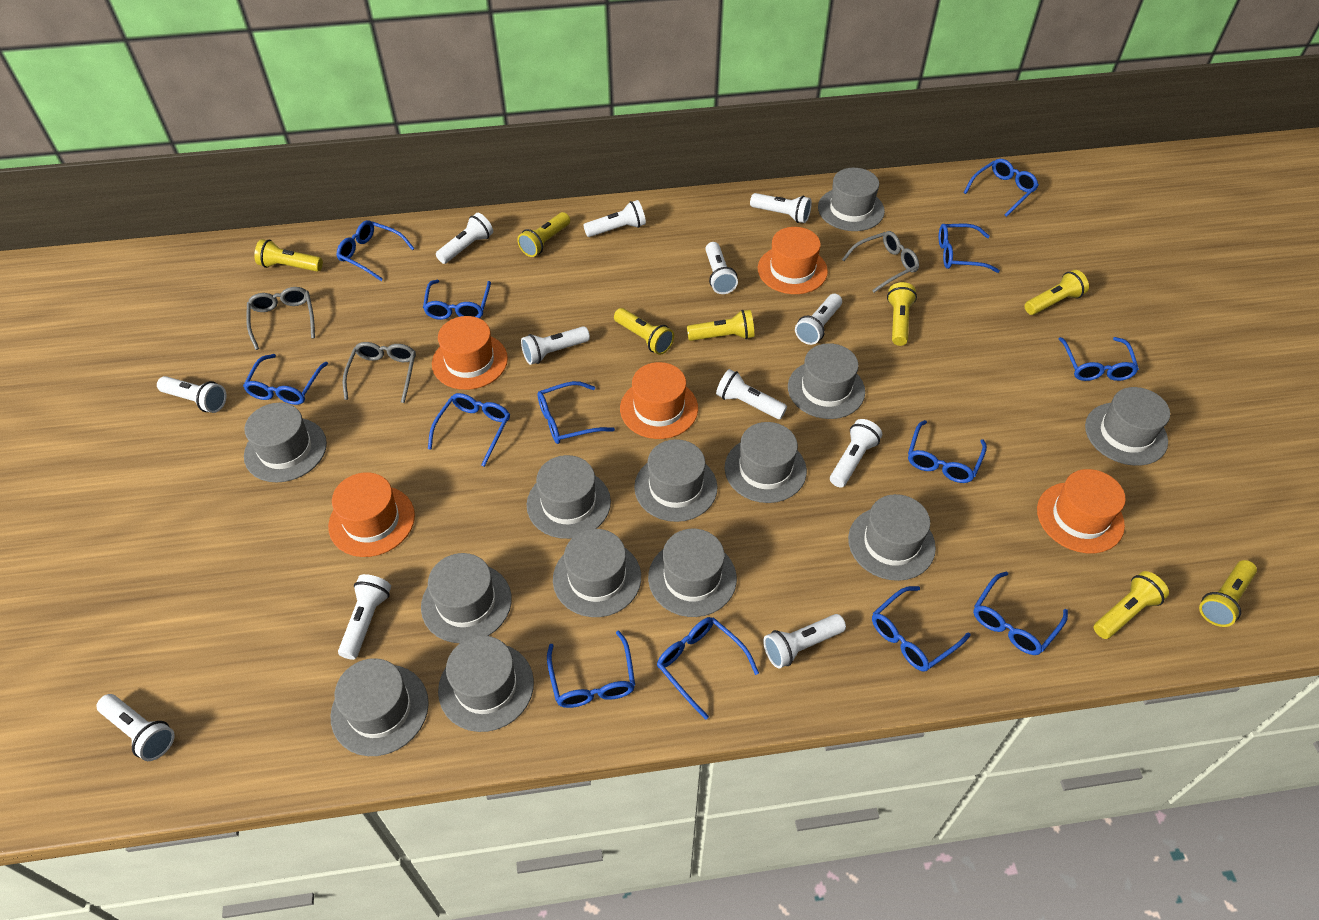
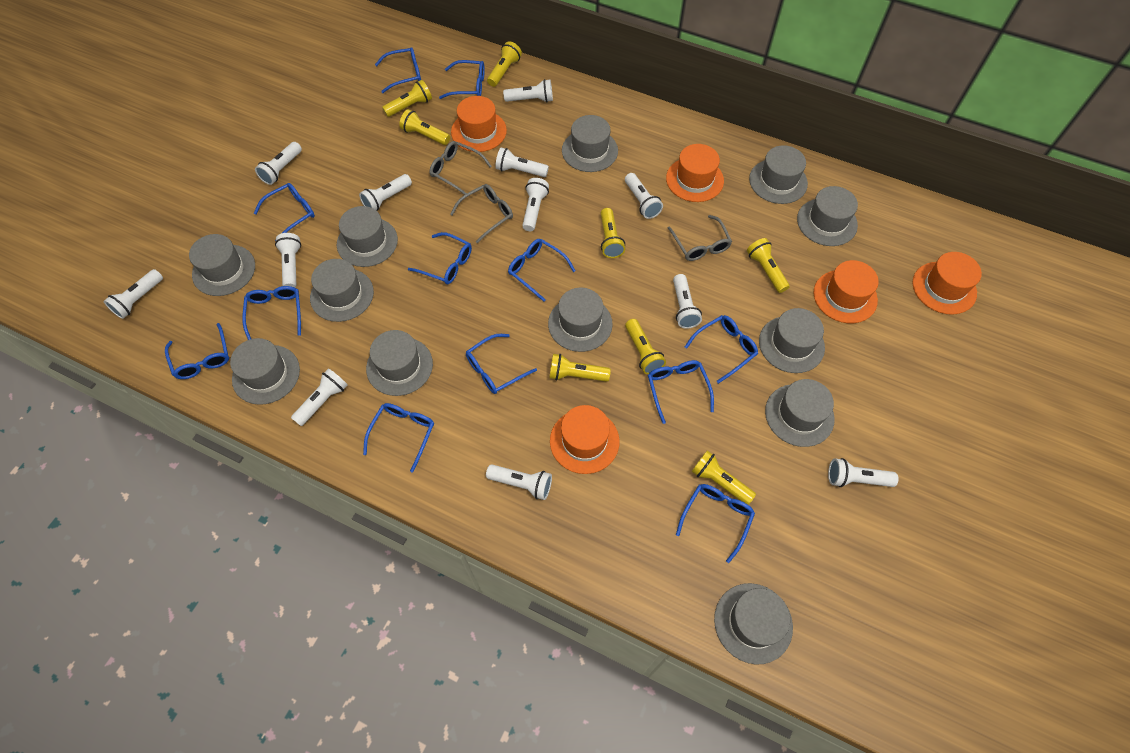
blue glasses: 13 -> 12
grey hat: 13 -> 12

